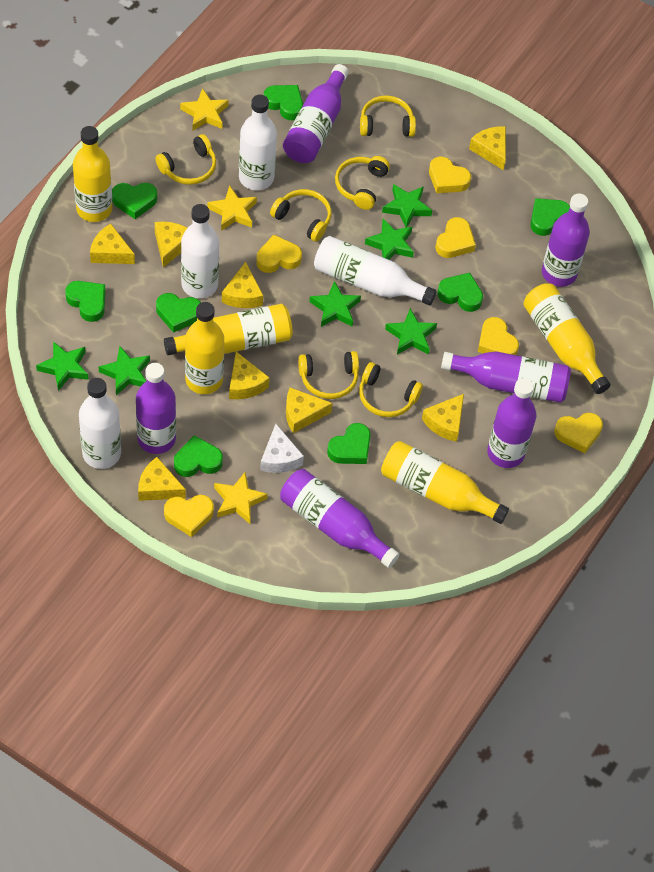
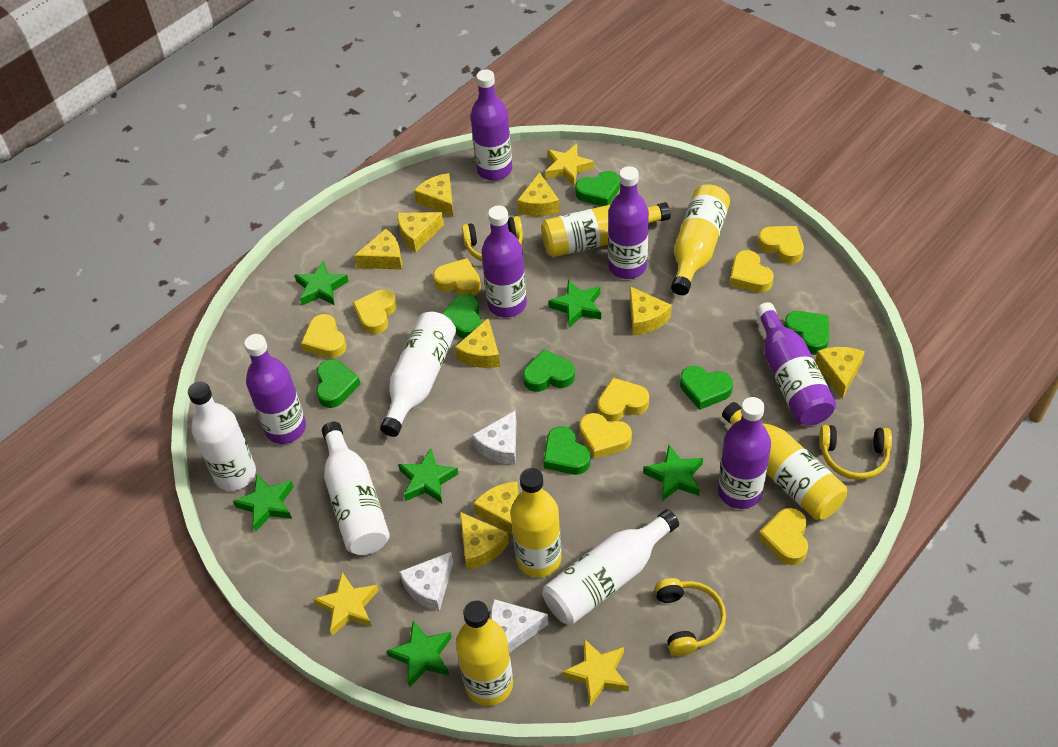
green heart: 8 -> 7
white cheese: 1 -> 3
yellow cheese: 8 -> 9
yellow headphones: 6 -> 3
yellow heart: 6 -> 8

